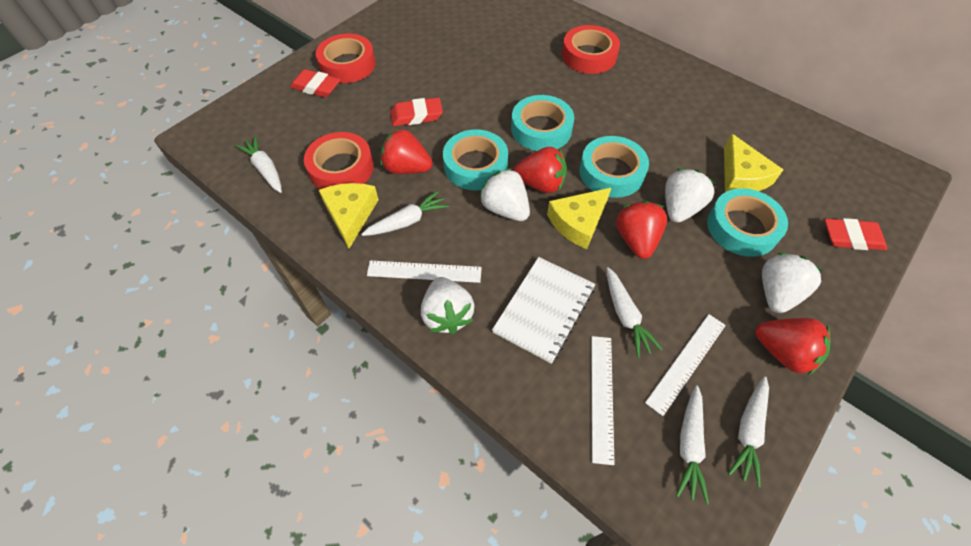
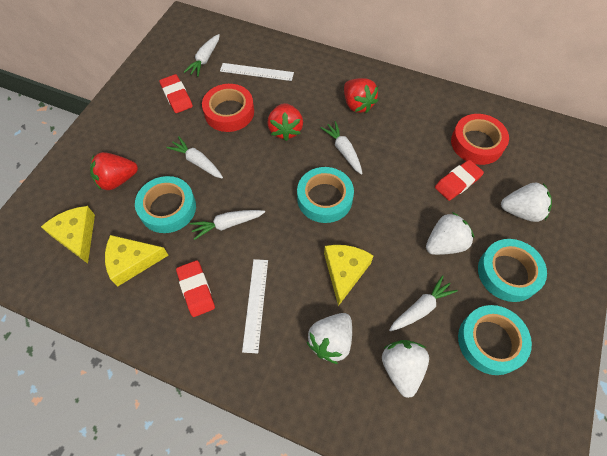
red strawberry: 4 -> 3
red tape: 3 -> 2
white notebook: 1 -> 0
white ruler: 3 -> 2

